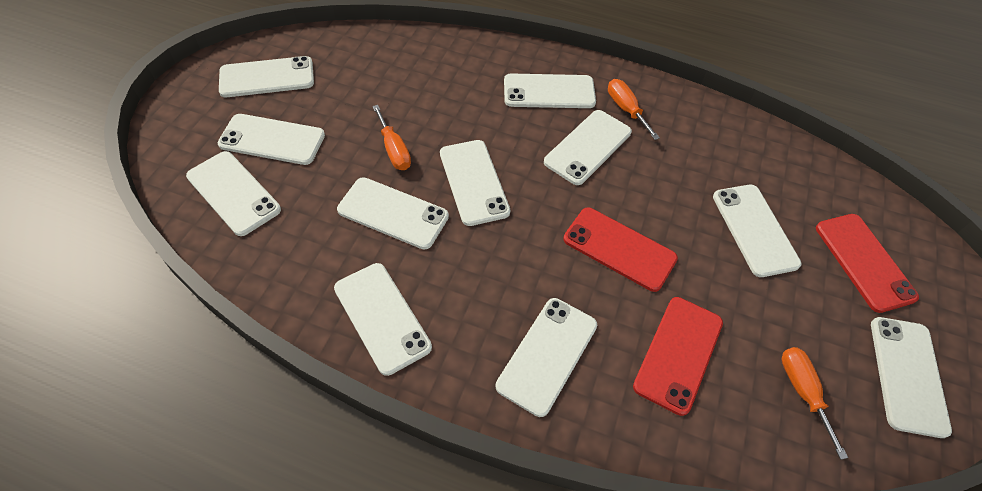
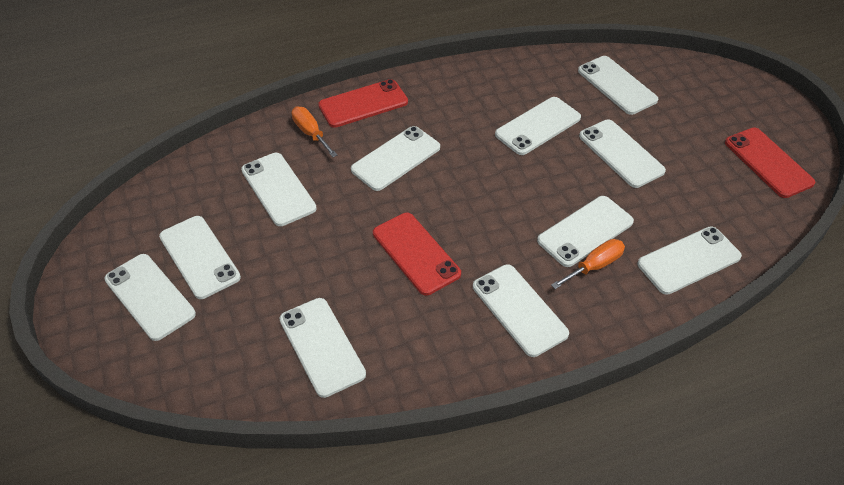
orange screwdriver: 3 -> 2

